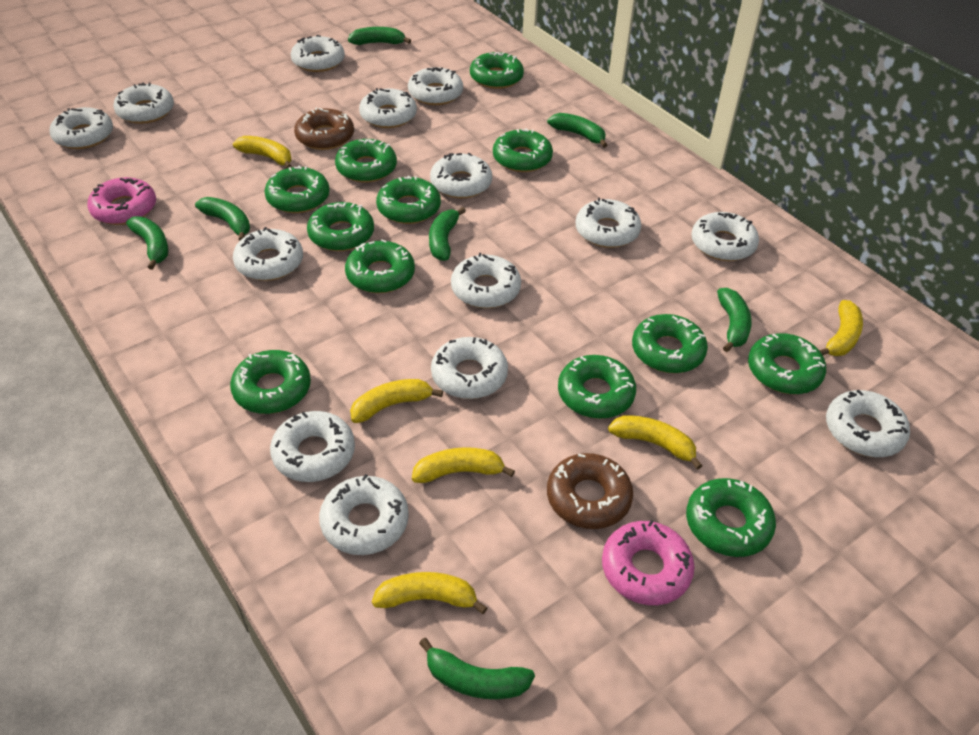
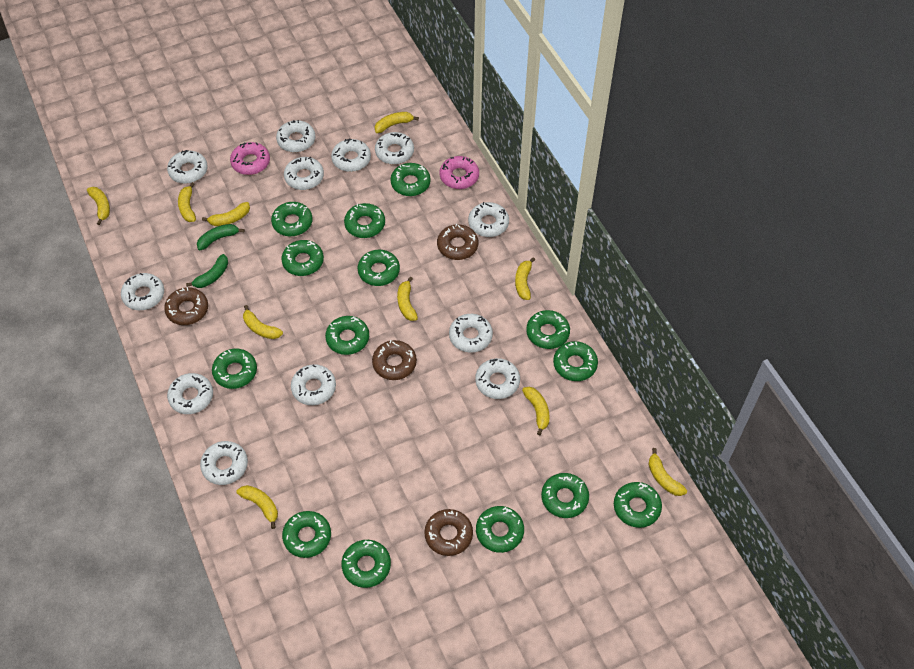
brown donut: 2 -> 4
green banana: 7 -> 2
green donut: 12 -> 14
white donut: 14 -> 12
yellow banana: 6 -> 10

